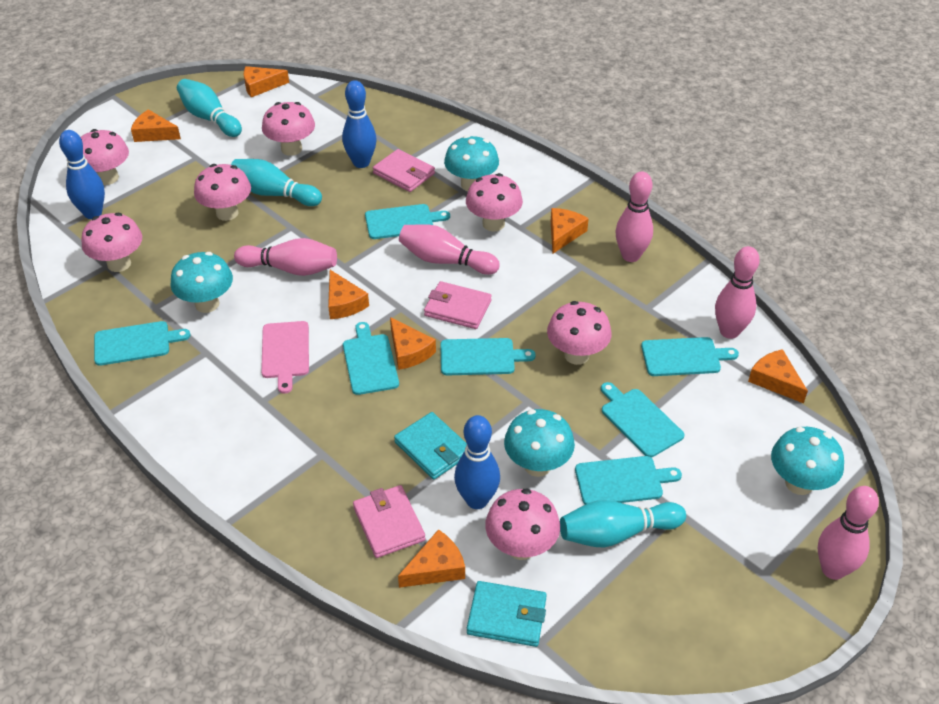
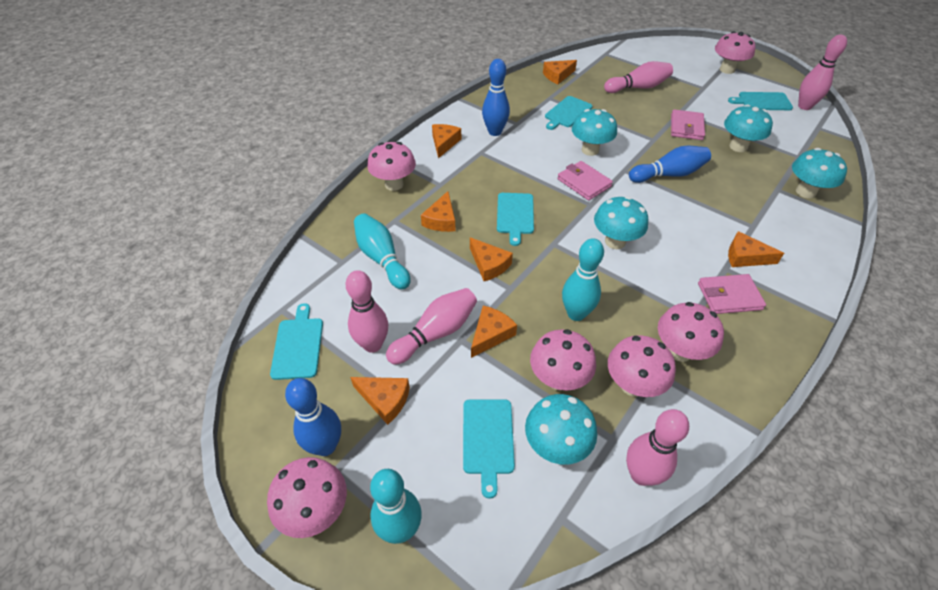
pink cutting board: 1 -> 0
pink mushroom: 7 -> 6
turquoise cutting board: 7 -> 5
turquoise mushroom: 4 -> 5
turquoise wallet: 2 -> 0

